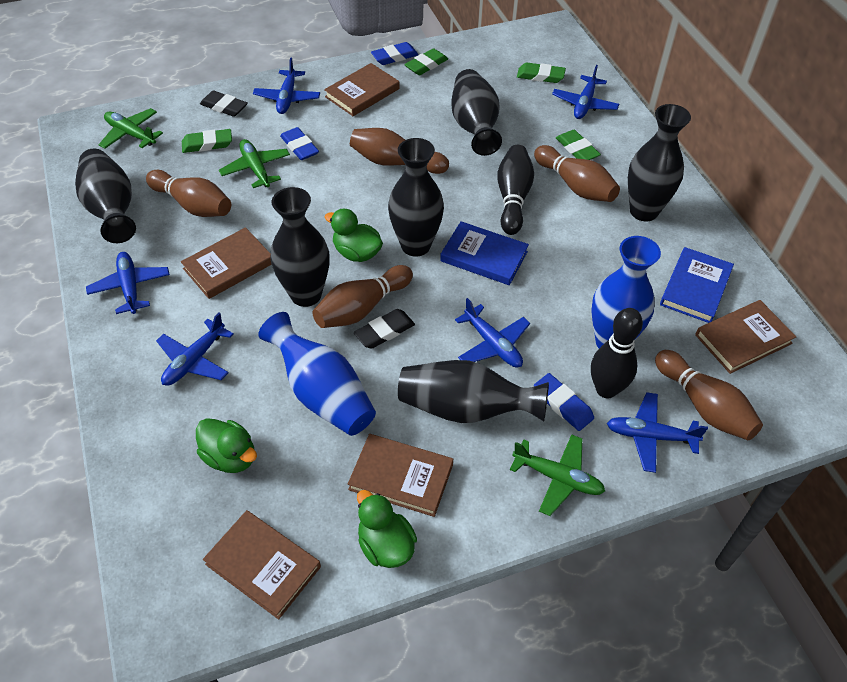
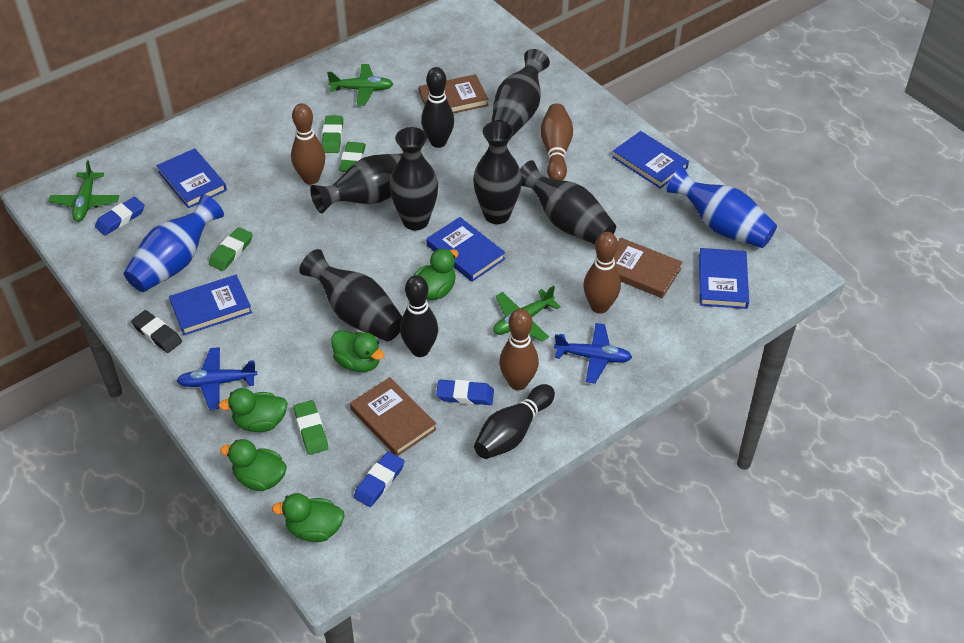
black bowling pin: 2 -> 3
black eraser: 2 -> 1
blue book: 2 -> 5
blue plane: 6 -> 2
brown book: 5 -> 3
brown bowling pin: 5 -> 4
green duck: 3 -> 5

